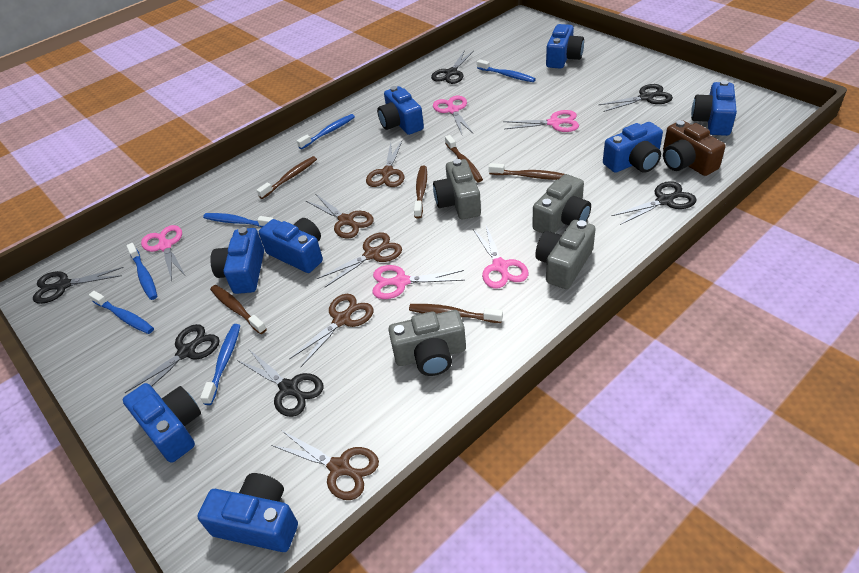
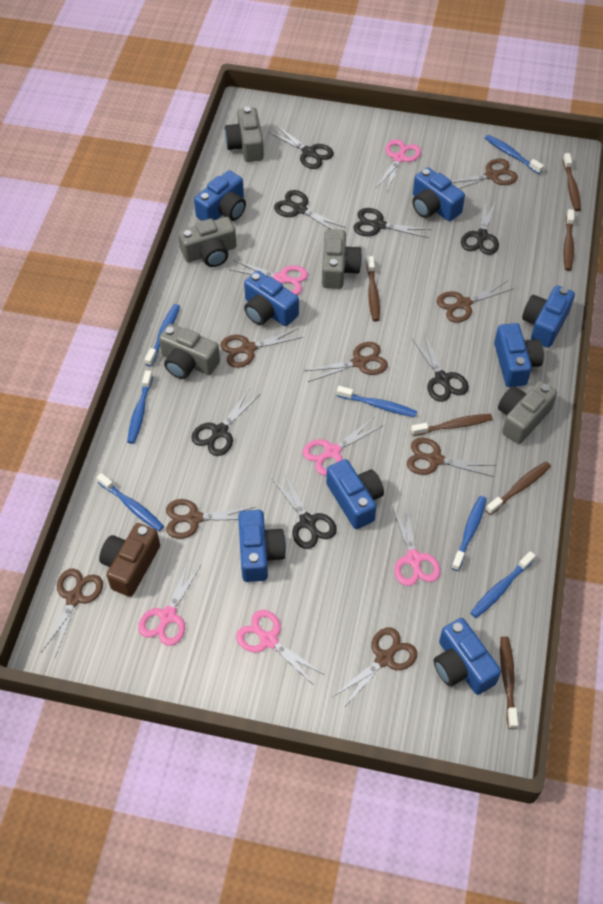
black scissors: 6 -> 7
blue toothbrush: 6 -> 7
brown scissors: 5 -> 8
grey camera: 4 -> 5
pink scissors: 5 -> 6

